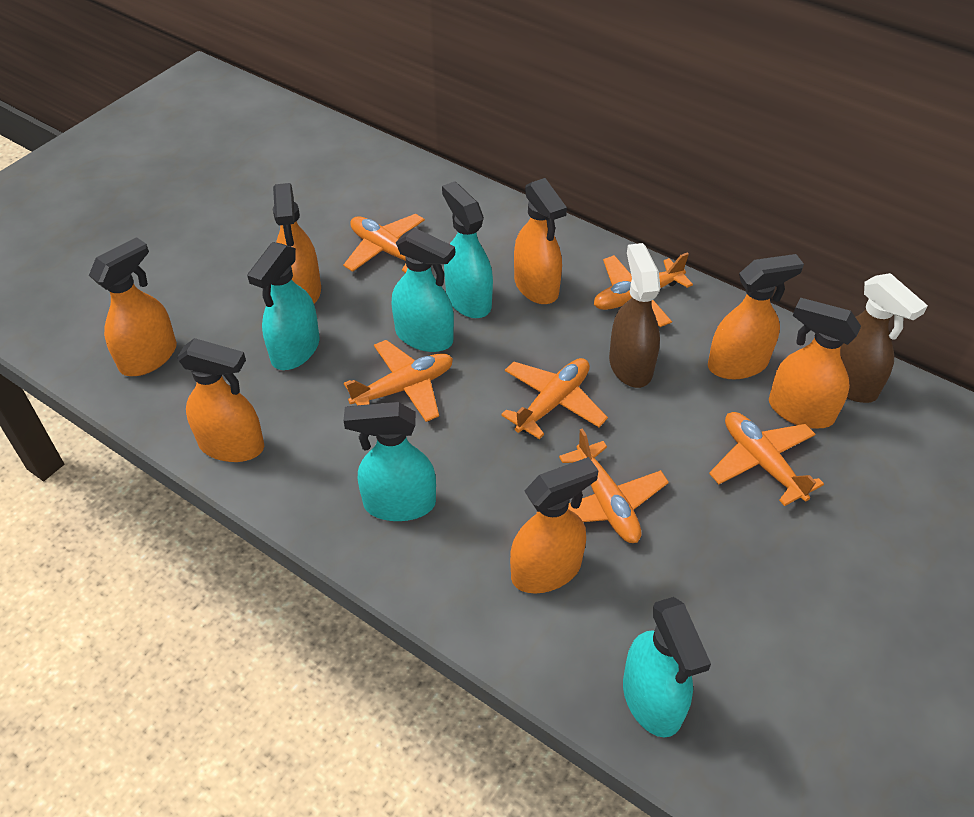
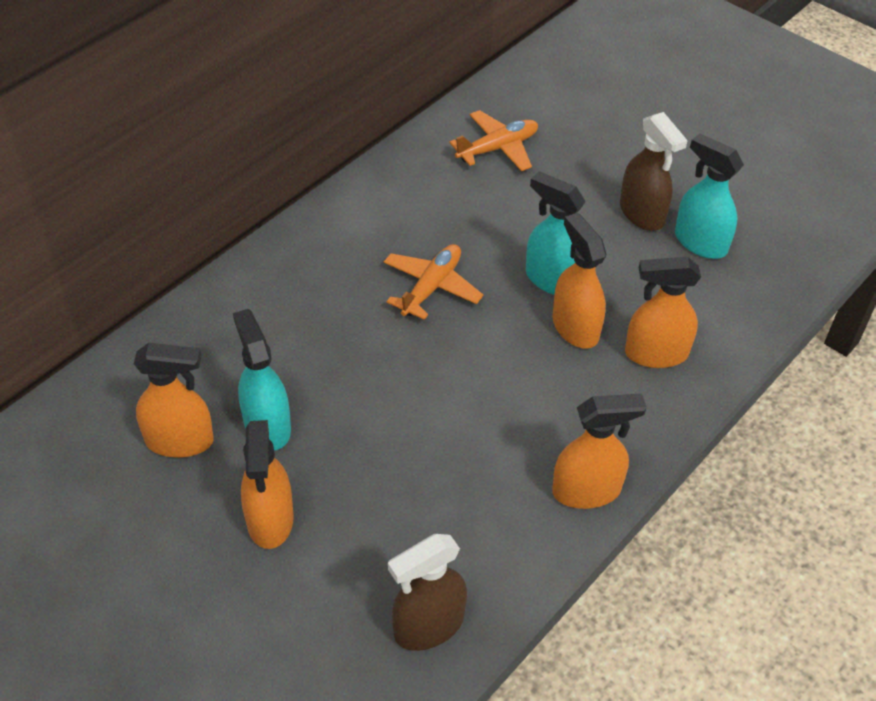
orange plane: 6 -> 2
orange spray bottle: 7 -> 5
turquoise spray bottle: 5 -> 3

